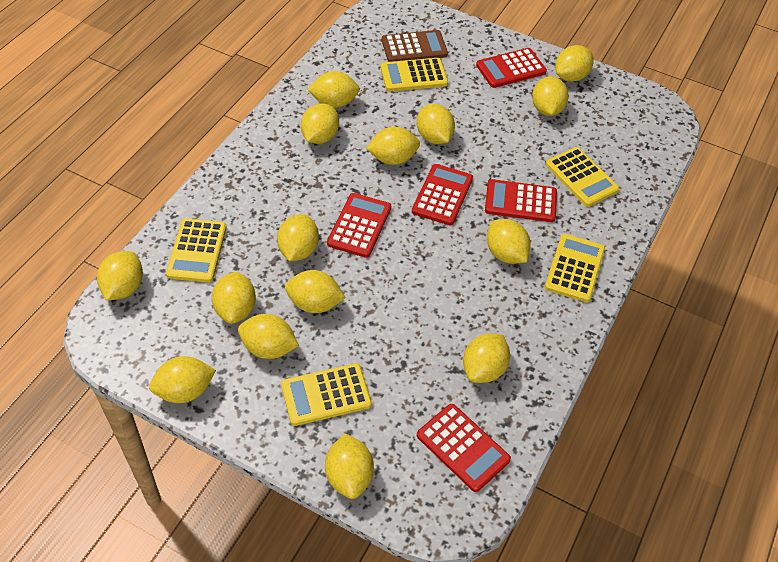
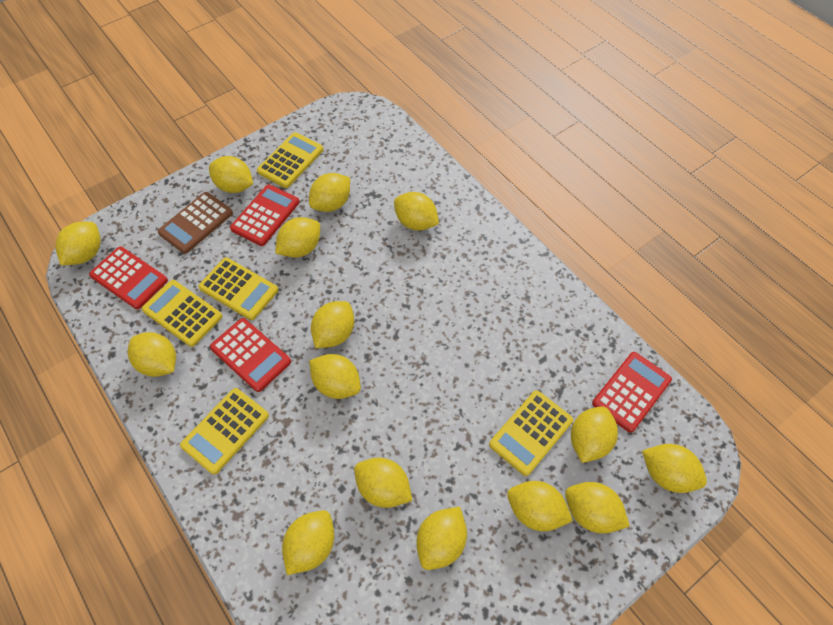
red calculator: 5 -> 4

